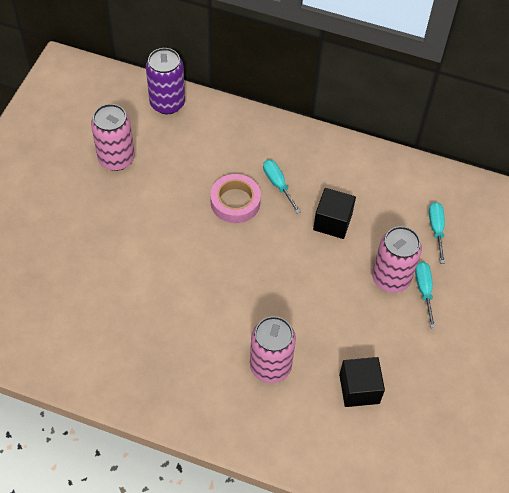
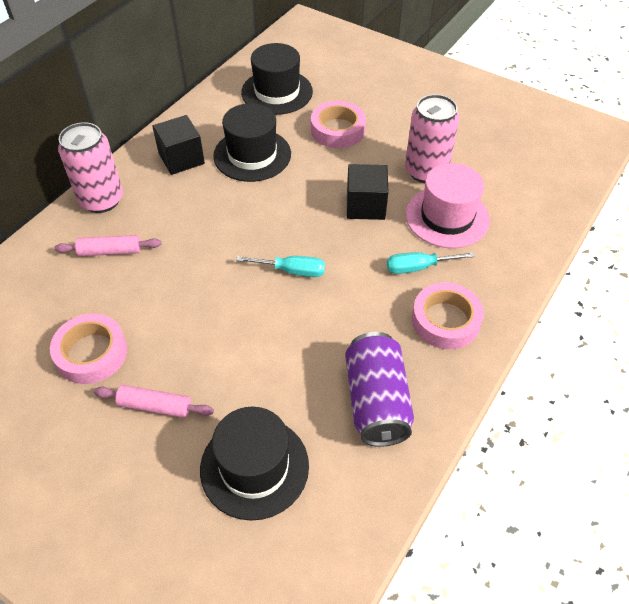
black hat: 0 -> 3
pink can: 3 -> 2
pink hat: 0 -> 1
pink rolling pin: 0 -> 2
pink tape: 1 -> 3
turquoise screwdriver: 3 -> 2

